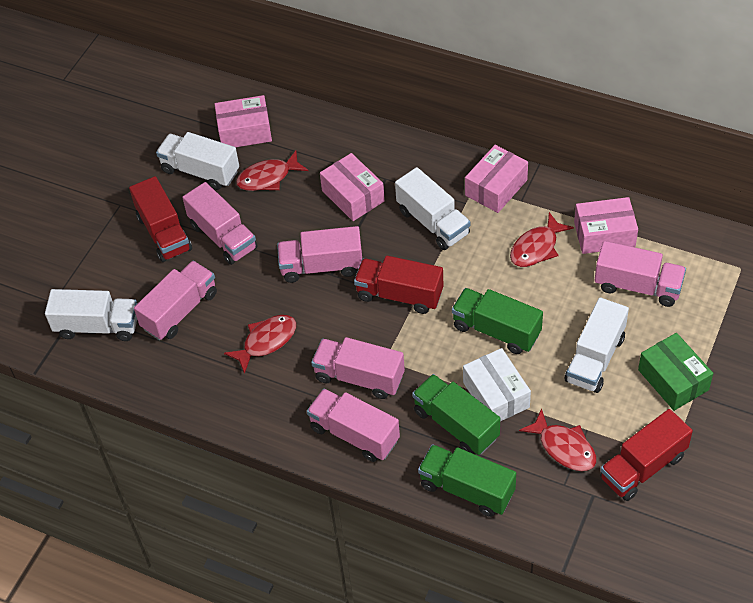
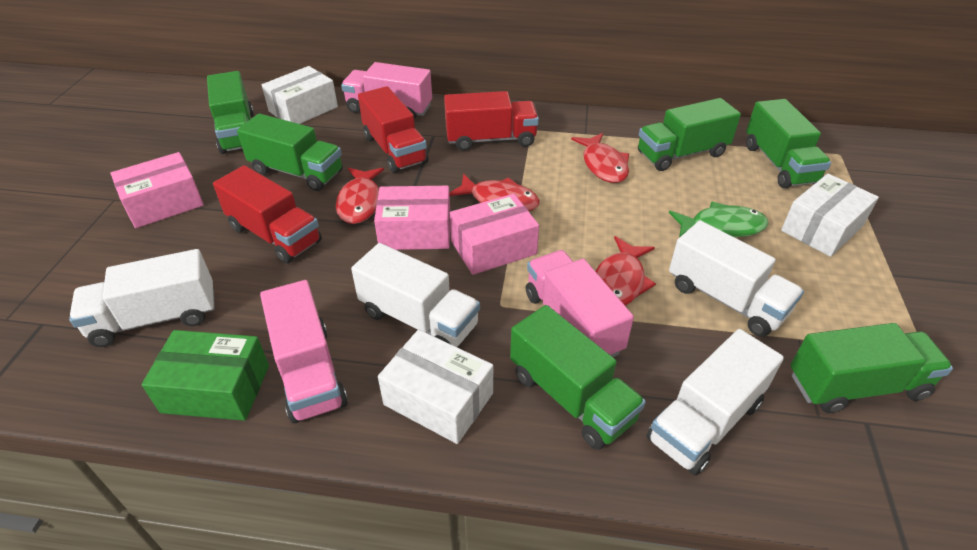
green fish: 0 -> 1
green truck: 3 -> 6
pink box: 4 -> 3
pink truck: 6 -> 3
white box: 1 -> 3

